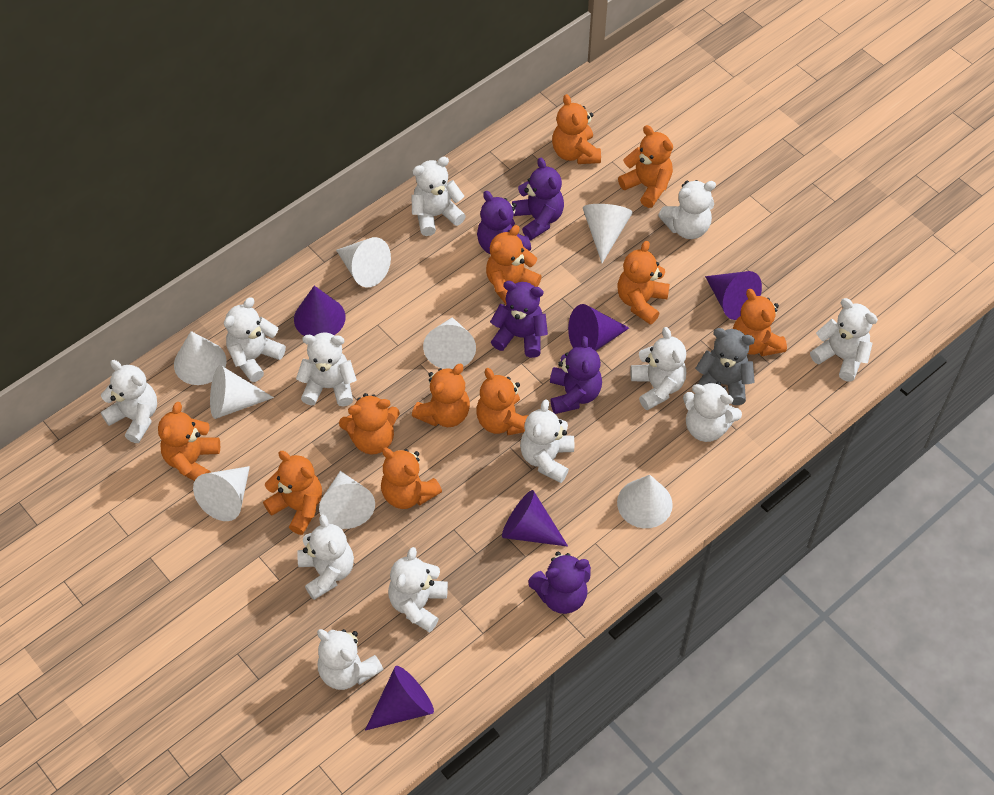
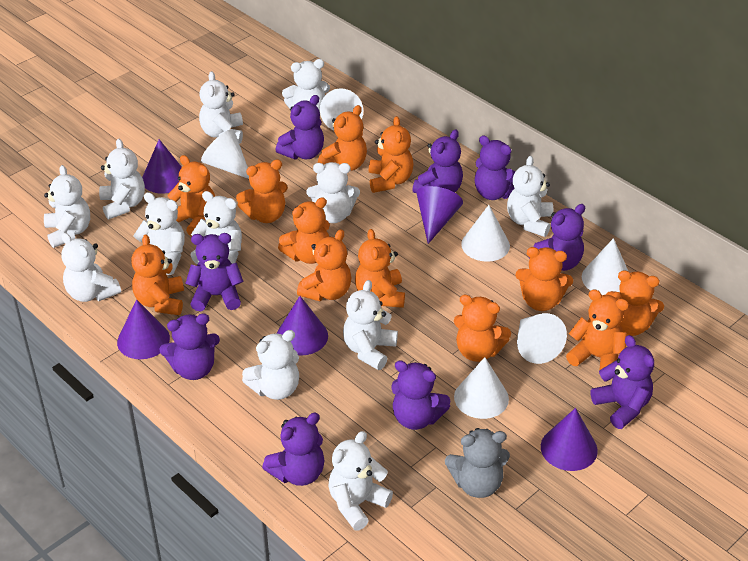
orange teddy bear: 11 -> 12
purple teddy bear: 5 -> 9
white cone: 8 -> 6

